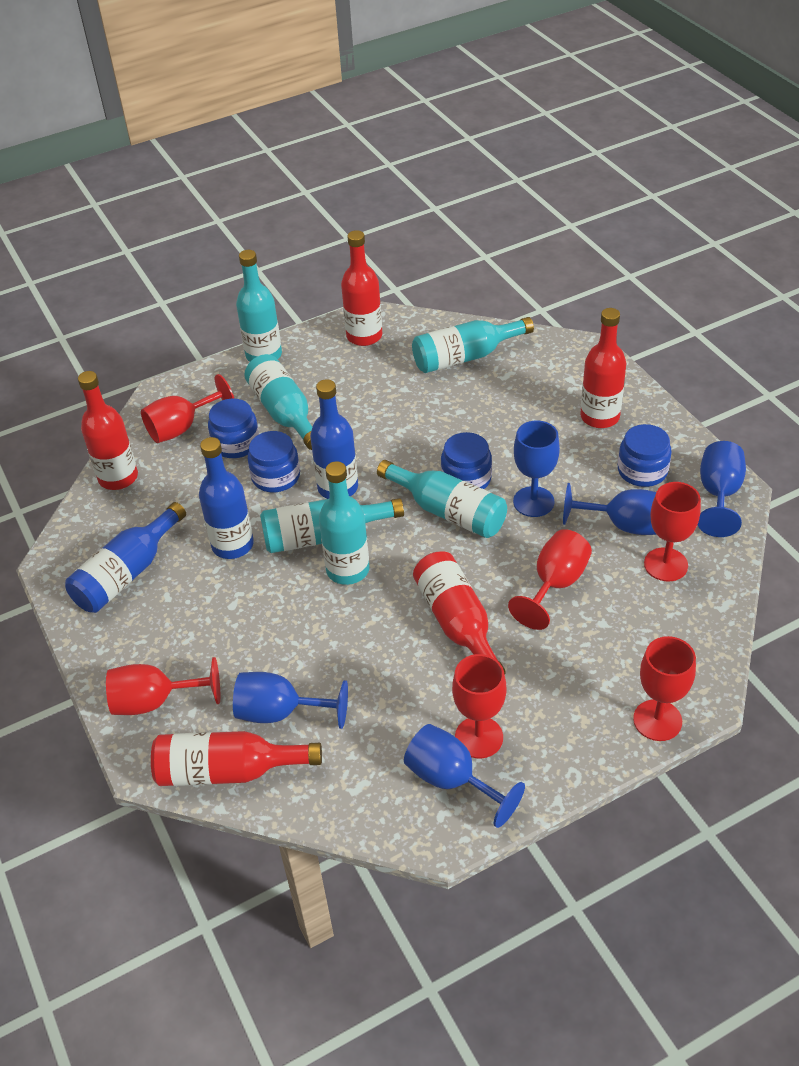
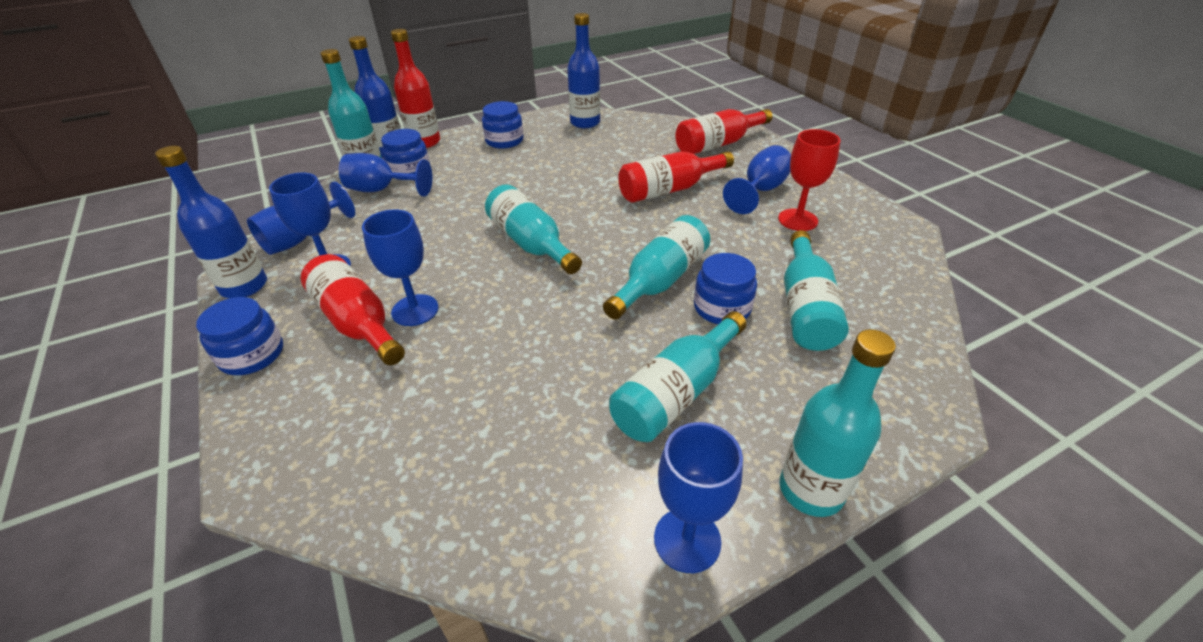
blue goblet: 5 -> 6
red bottle: 5 -> 4
red goblet: 6 -> 1

